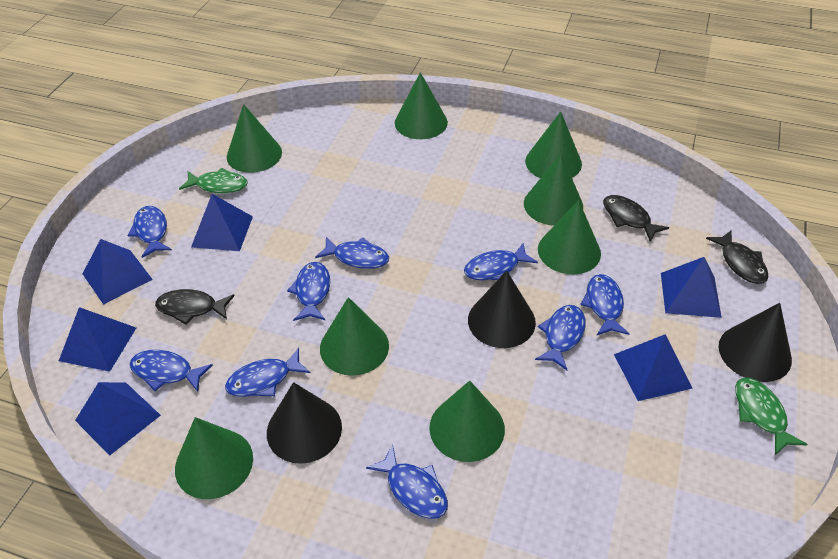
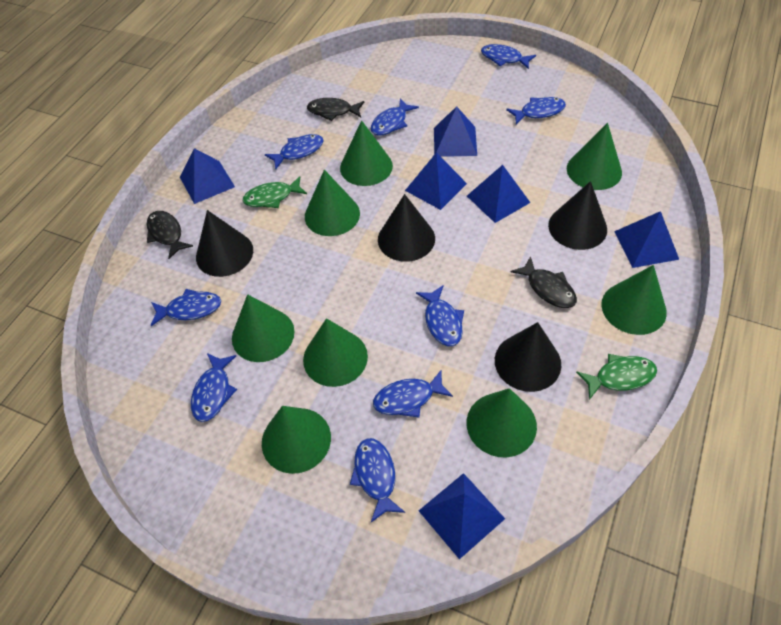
black cone: 3 -> 4

